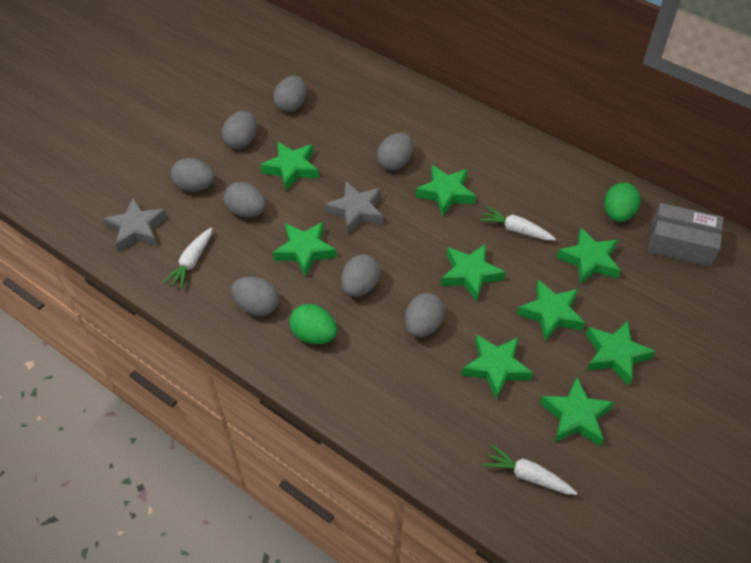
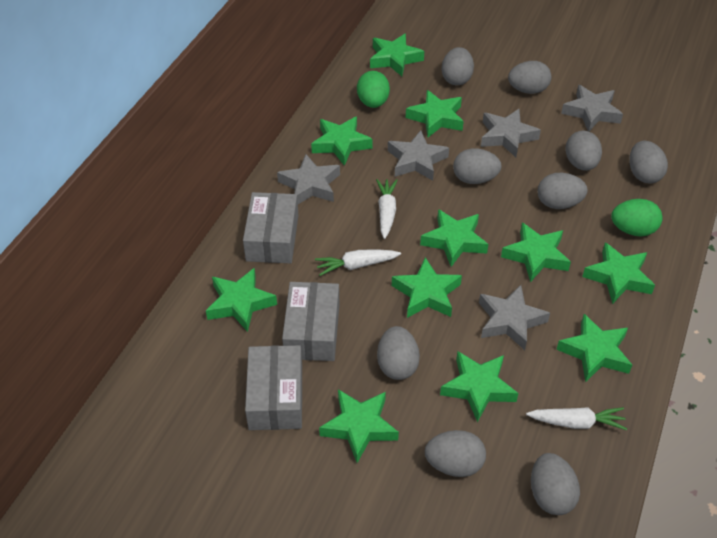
green star: 9 -> 11
grey box: 1 -> 3
grey egg: 8 -> 9
grey star: 2 -> 5

